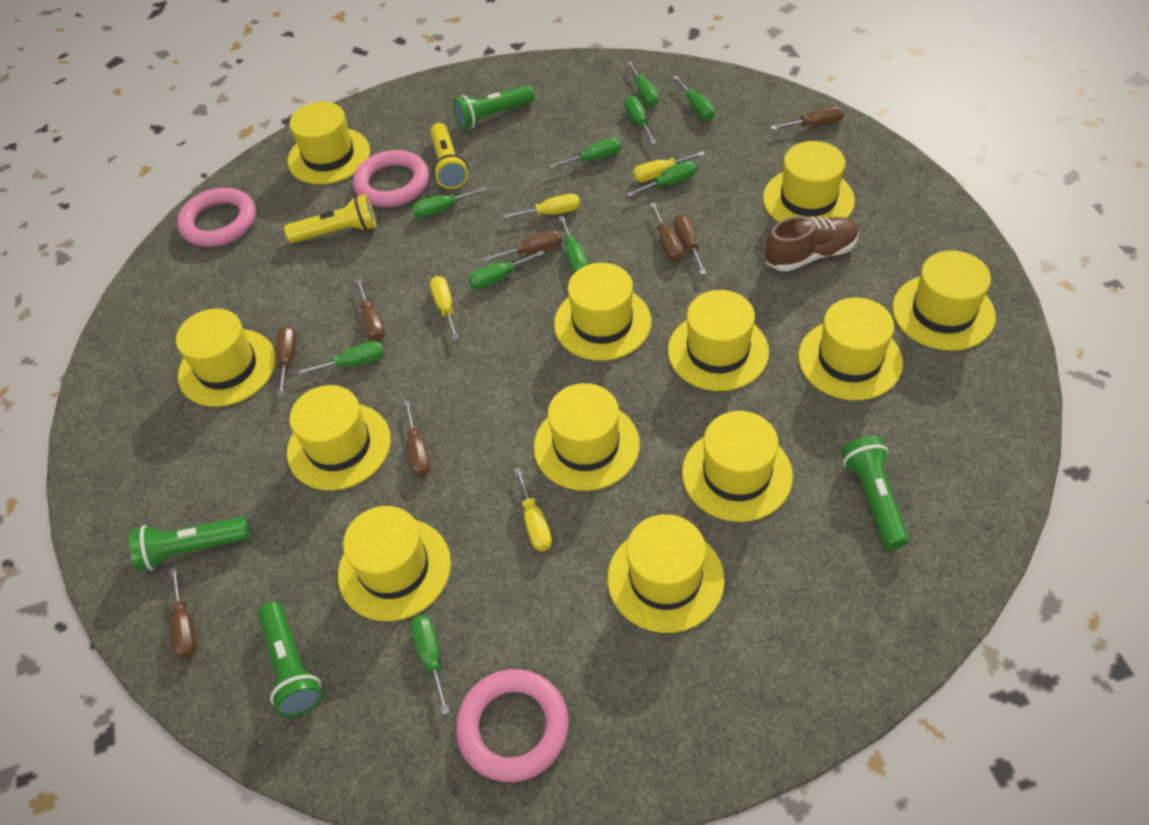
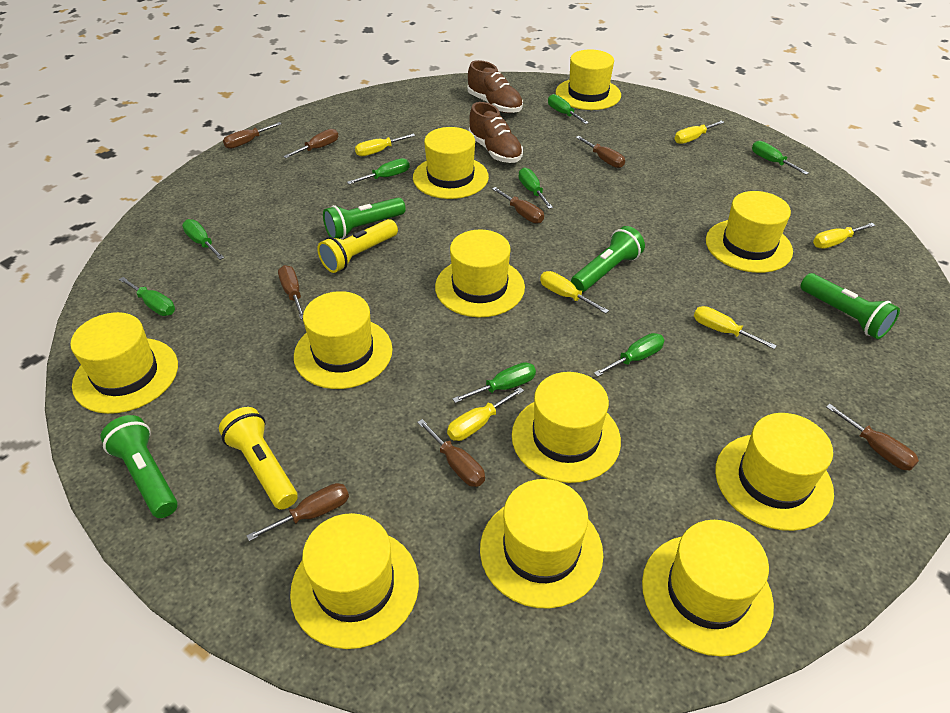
brown shoe: 1 -> 2
green screwdriver: 10 -> 8
pink ring: 3 -> 0
yellow hat: 12 -> 11
yellow screwdriver: 4 -> 6

